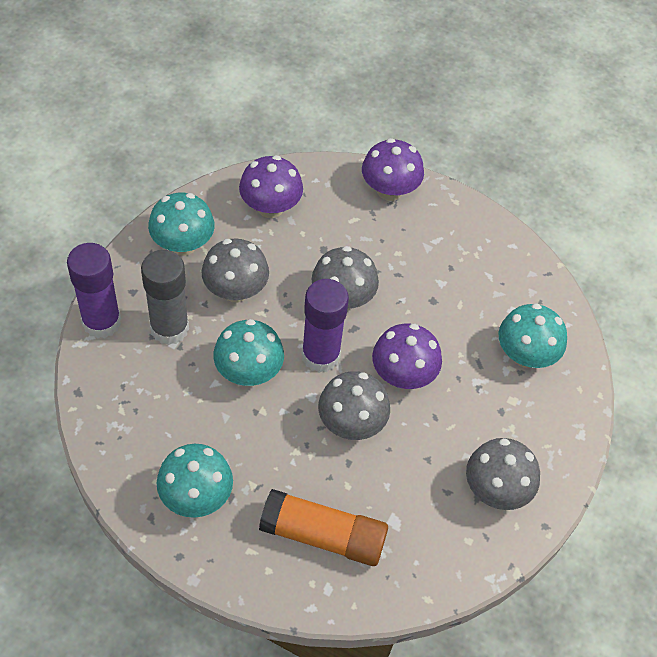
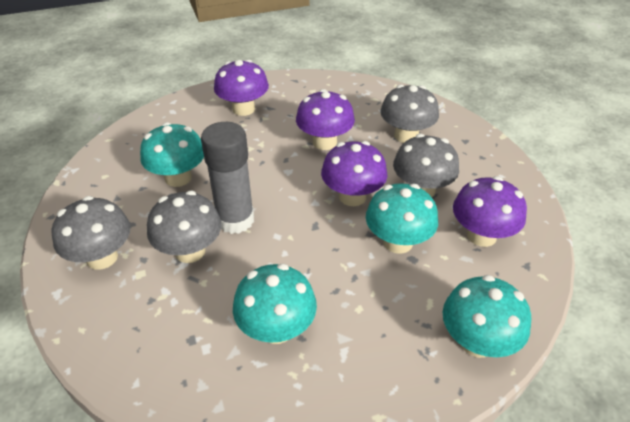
orange glue stick: 1 -> 0
purple glue stick: 2 -> 0
purple mushroom: 3 -> 4

